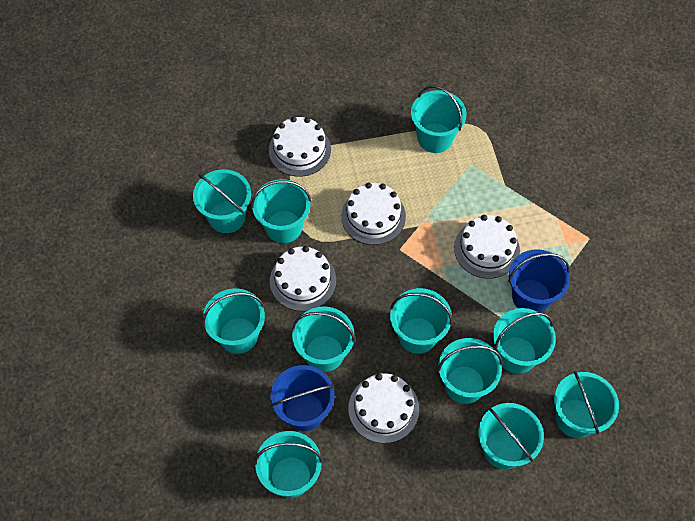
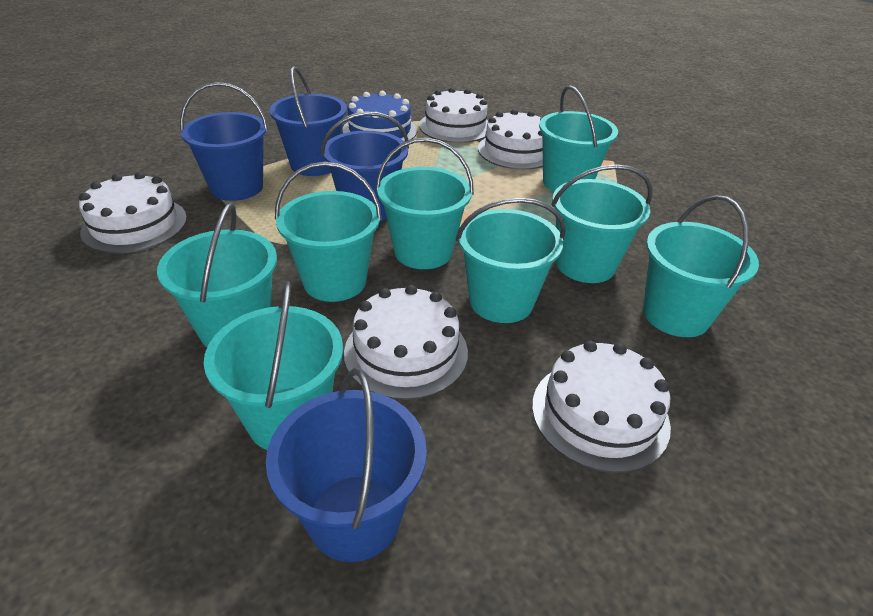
blue bucket: 2 -> 4
blue cake: 0 -> 1
turquoise bucket: 11 -> 8

